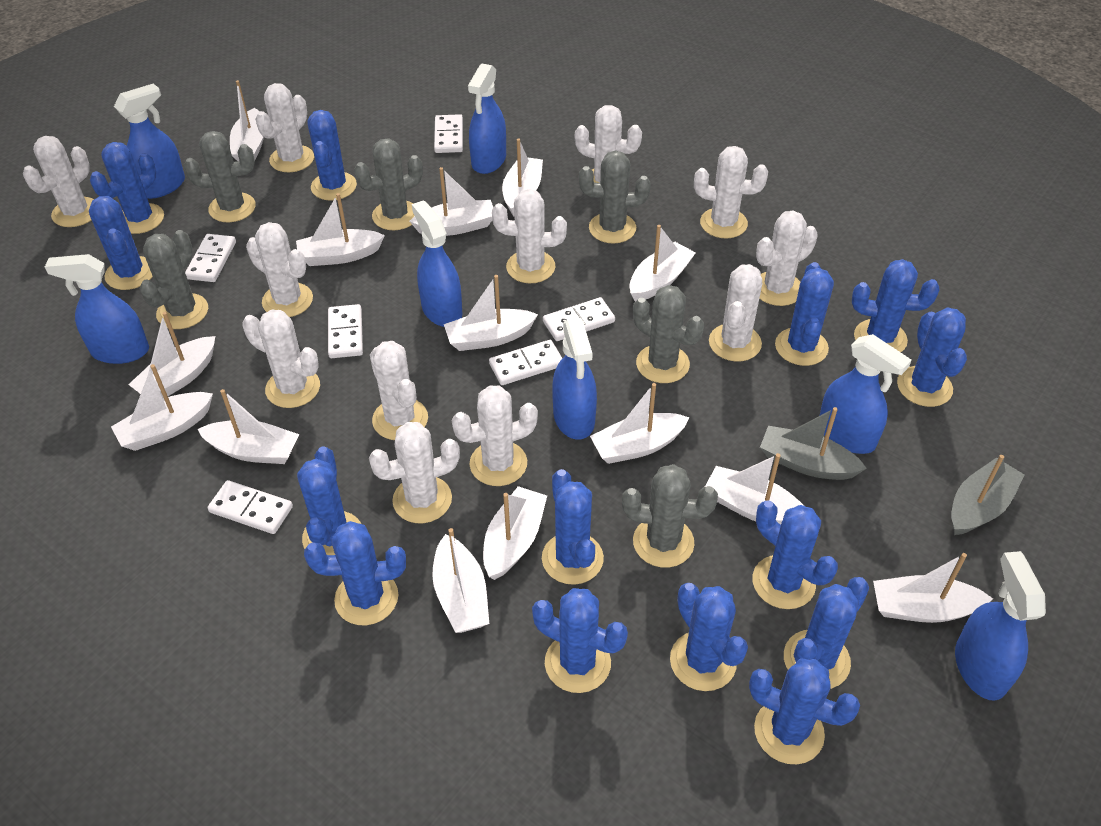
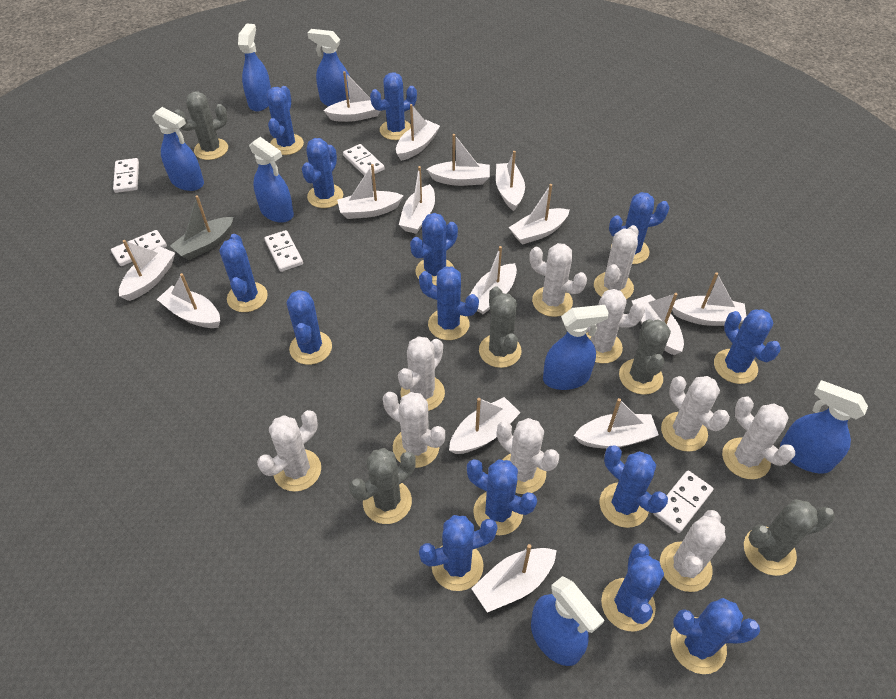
grey boat: 2 -> 1
grey cactus: 6 -> 5
white boat: 14 -> 15
white cactus: 12 -> 10
white domino: 6 -> 5

